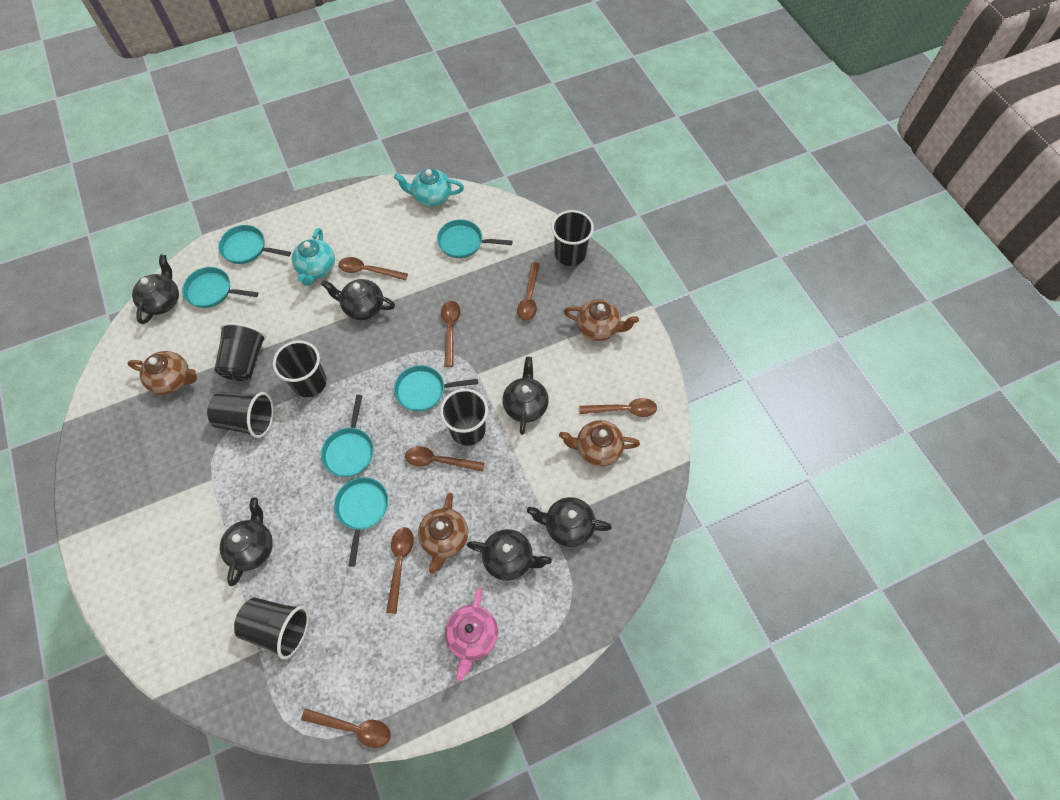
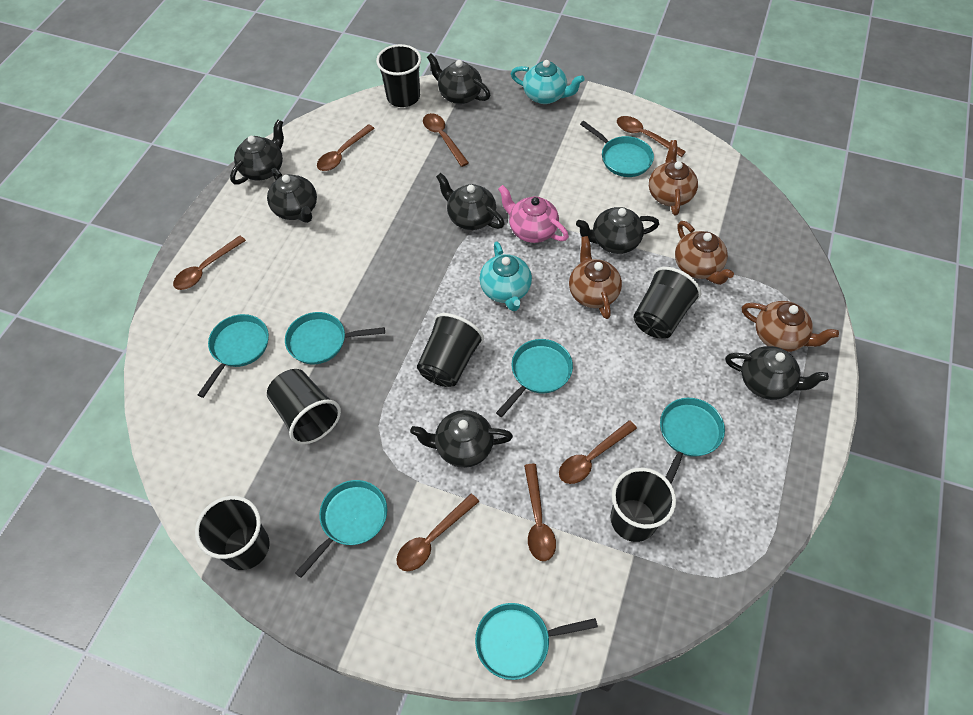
black teapot: 6 -> 7
turquoise pan: 6 -> 7

